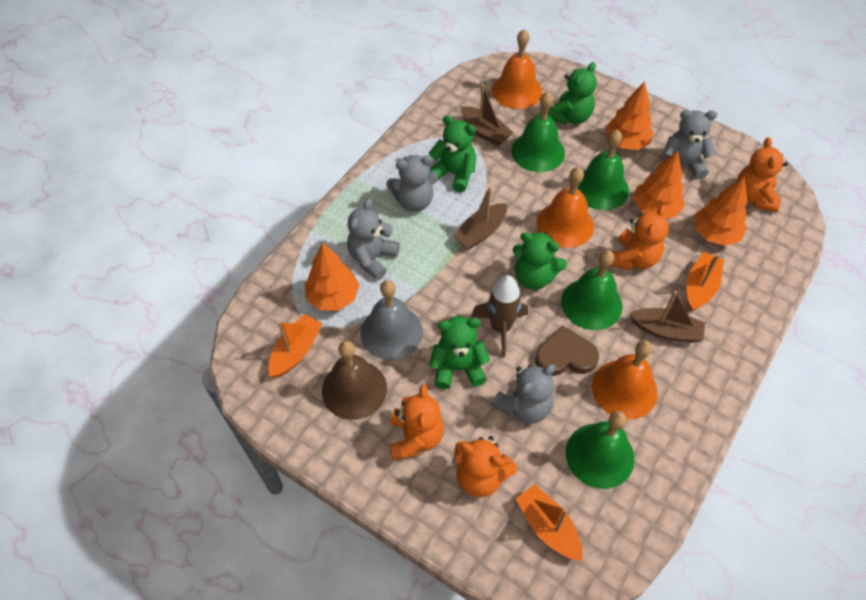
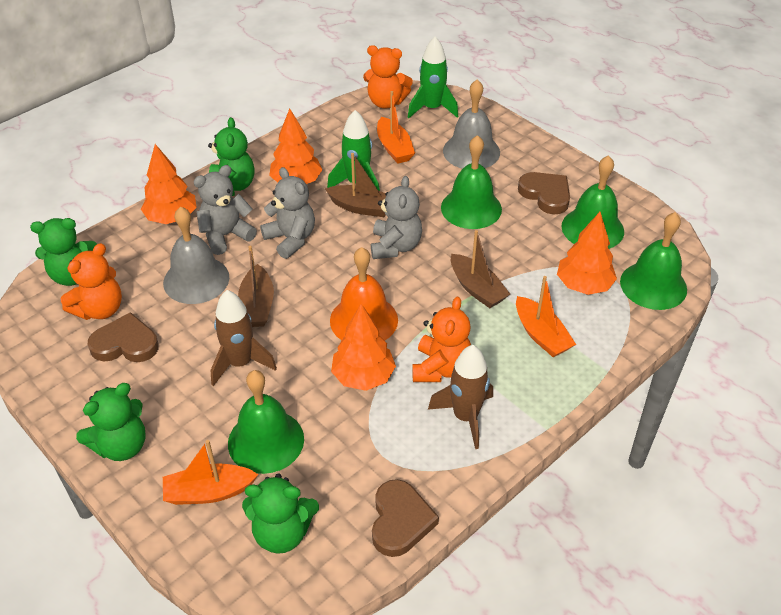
brown bell: 1 -> 0
brown heart: 1 -> 3
brown rocket: 1 -> 2
green rocket: 0 -> 2
grey bell: 1 -> 2
grey teddy bear: 4 -> 3
orange bell: 3 -> 1
orange teddy bear: 4 -> 3

